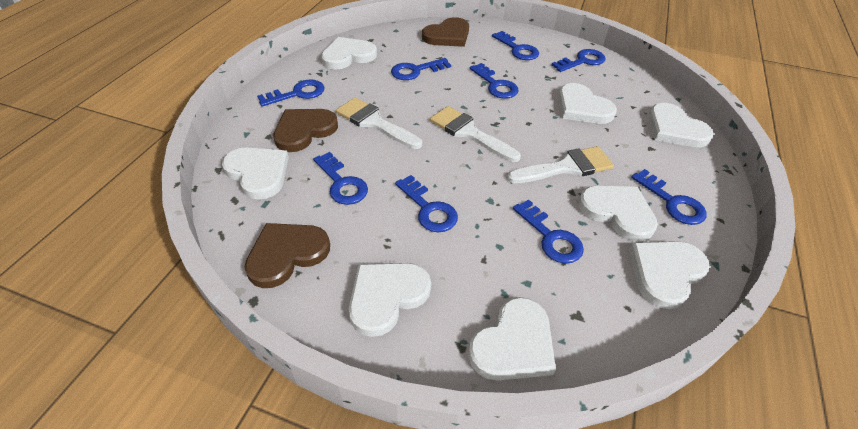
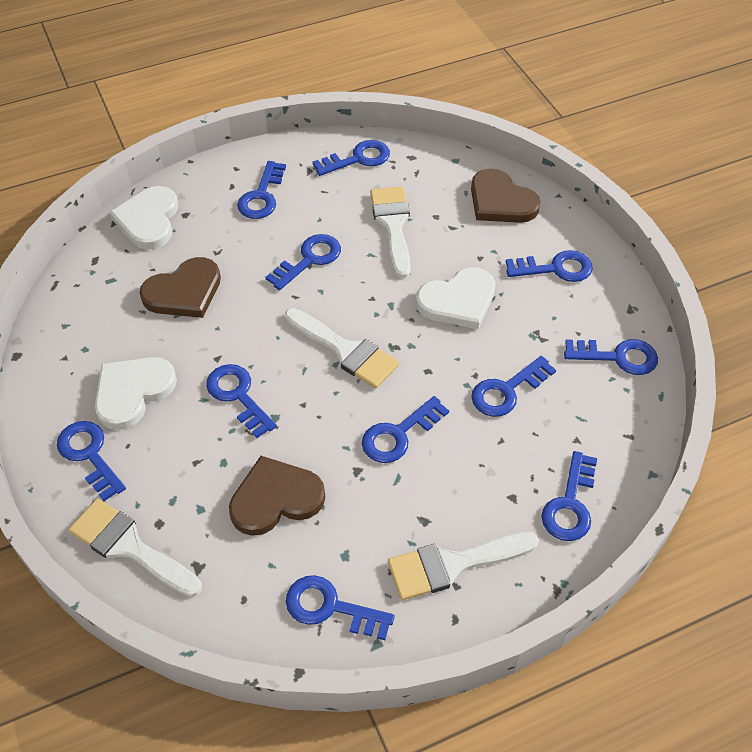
blue key: 9 -> 11
white brush: 3 -> 4
white heart: 8 -> 3

